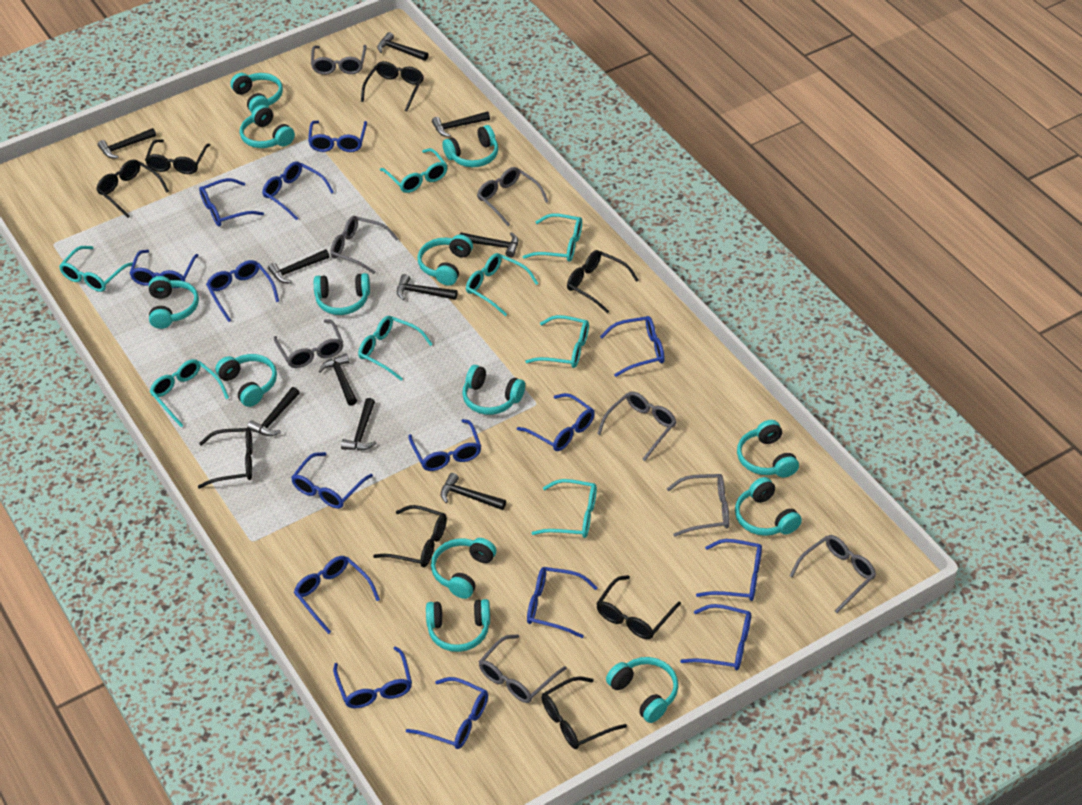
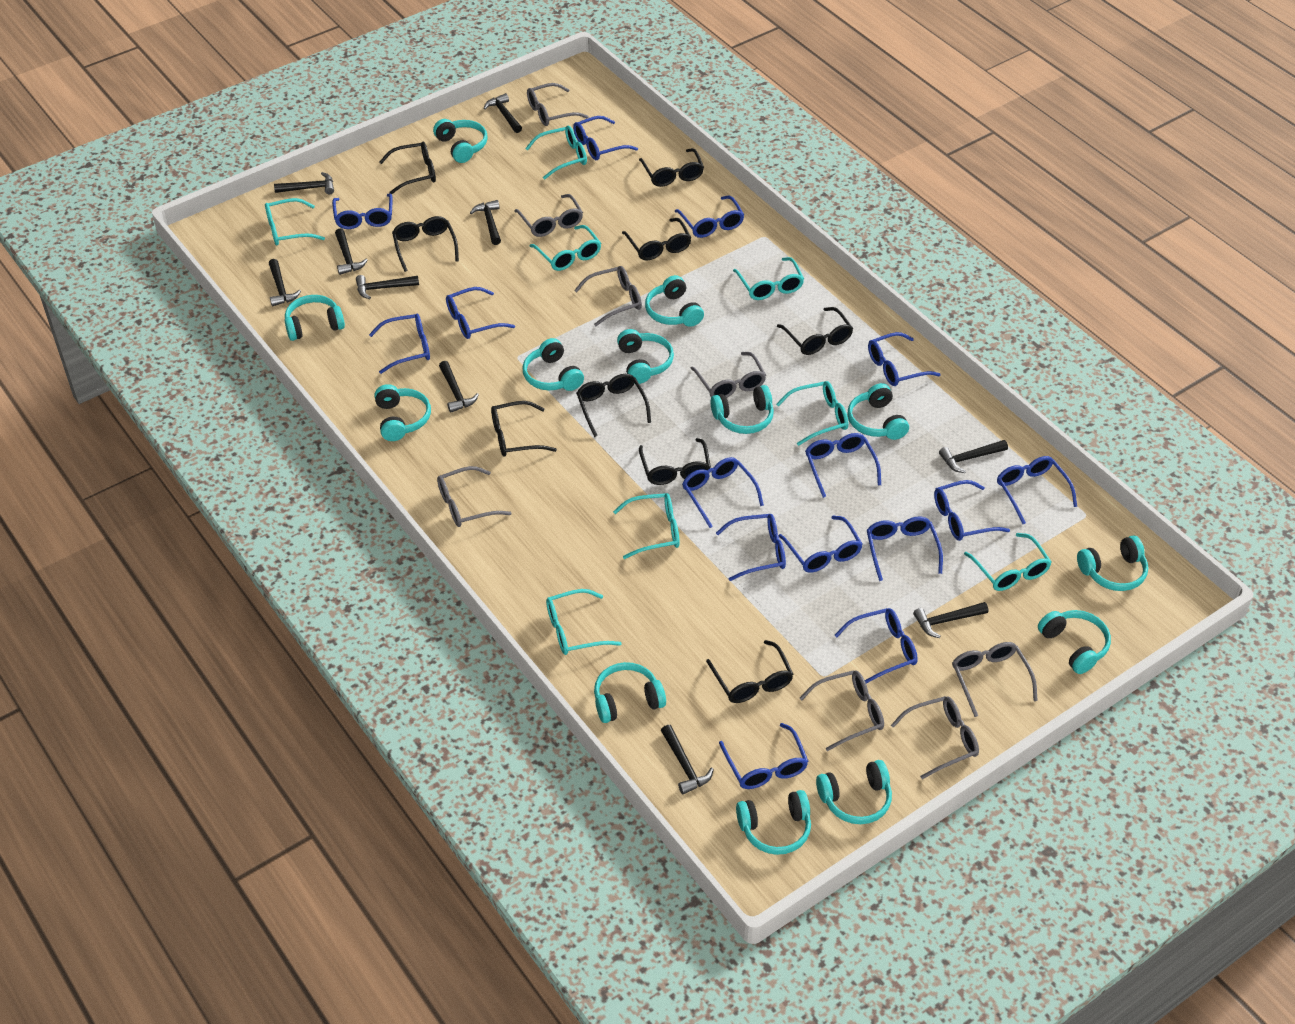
black glasses: 8 -> 9

